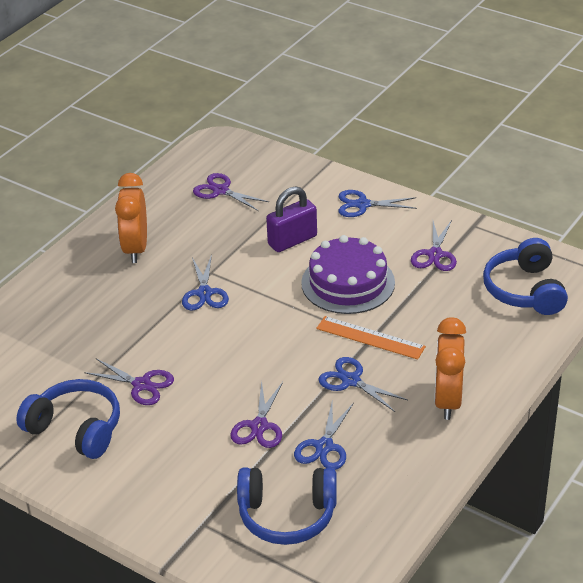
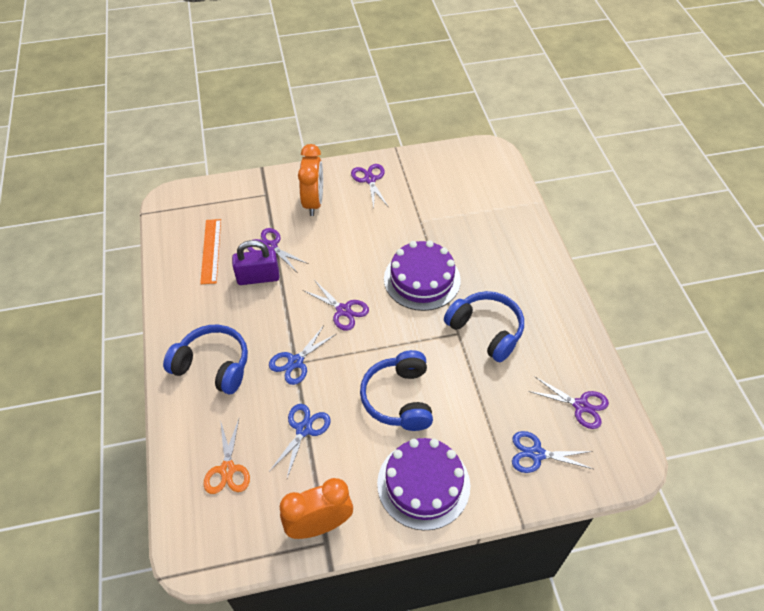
blue scissors: 4 -> 3
orange scissors: 0 -> 1
purple cake: 1 -> 2

